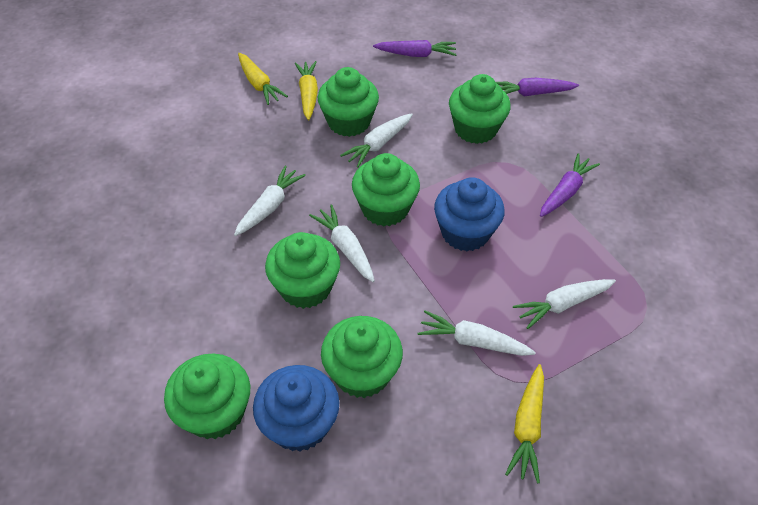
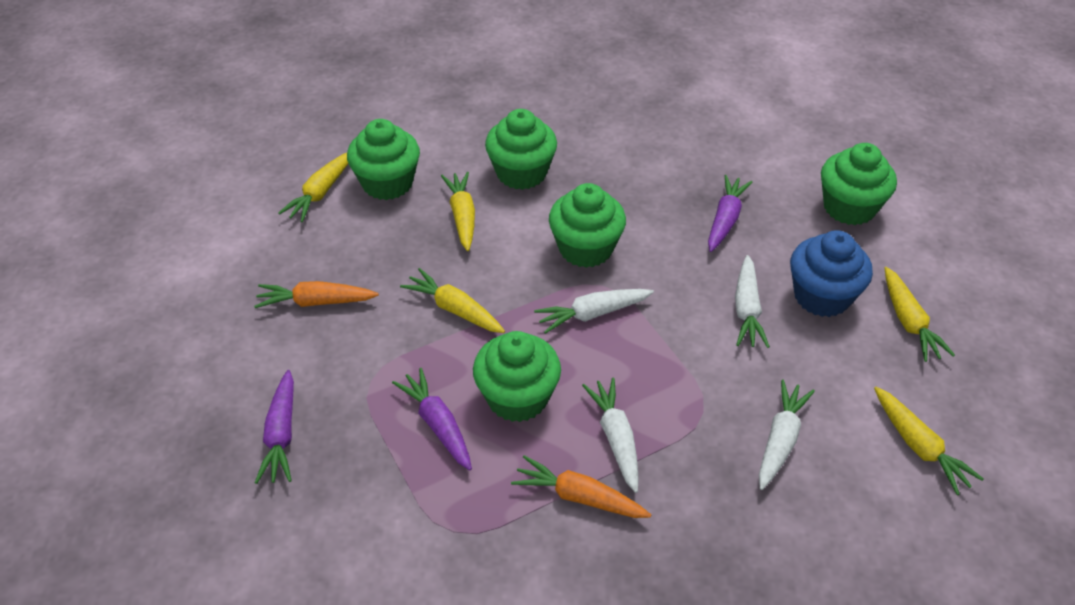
blue cupcake: 2 -> 1
green cupcake: 6 -> 5
orange carrot: 0 -> 2
white carrot: 5 -> 4
yellow carrot: 3 -> 5

